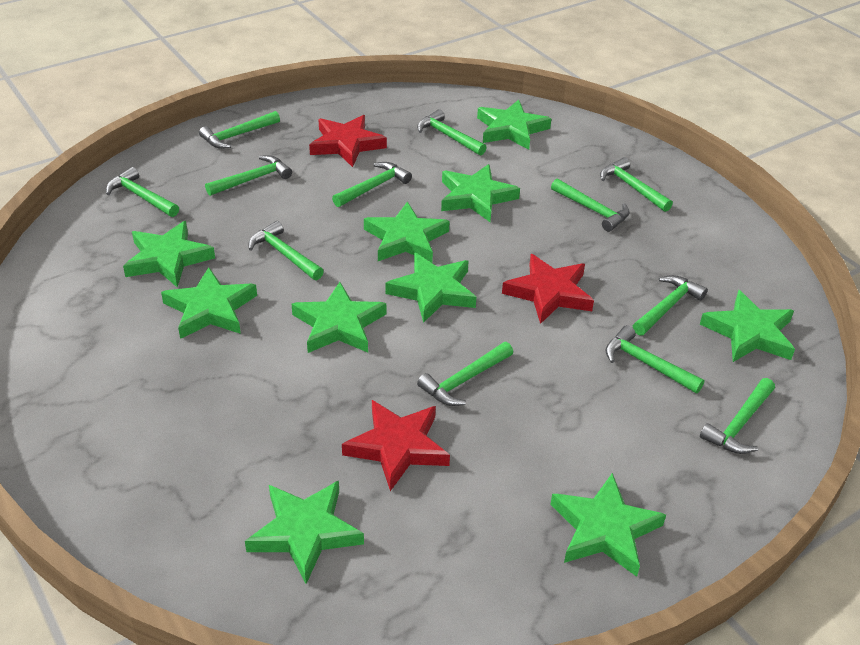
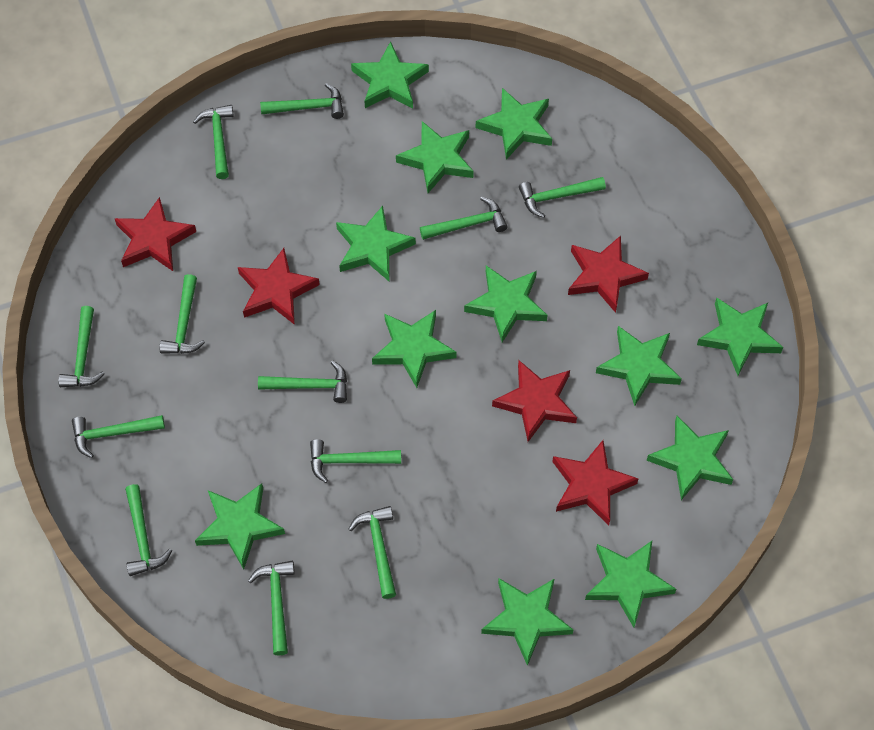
green star: 10 -> 12
red star: 3 -> 5

